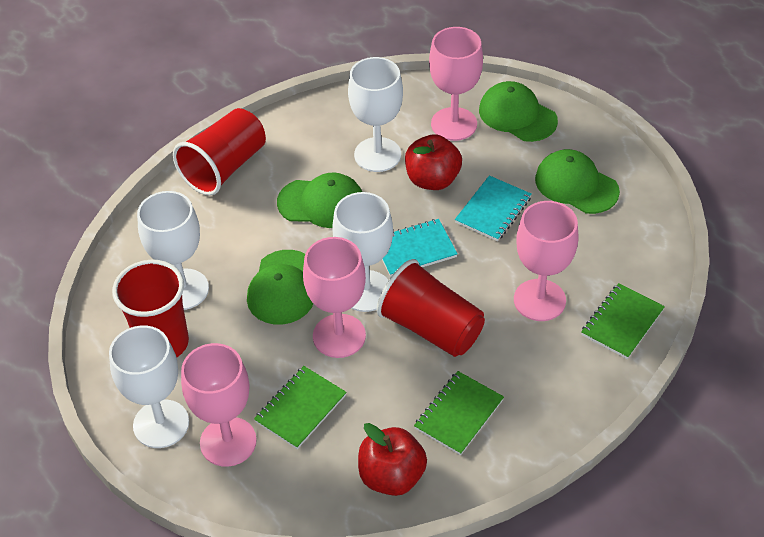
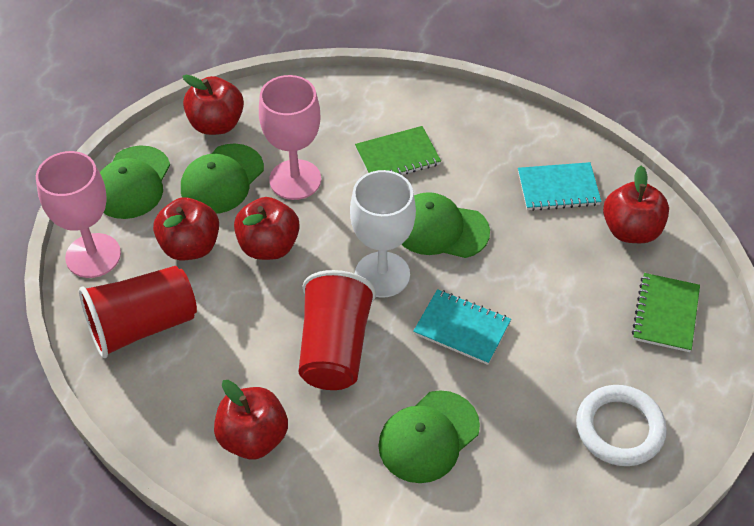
green notebook: 3 -> 2
pink goblet: 4 -> 2
red apple: 2 -> 5
red cup: 3 -> 2
white goblet: 4 -> 1
white ring: 0 -> 1

